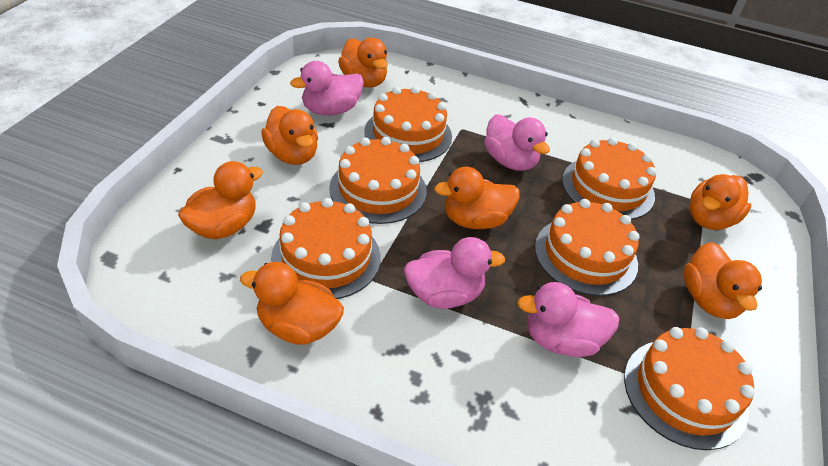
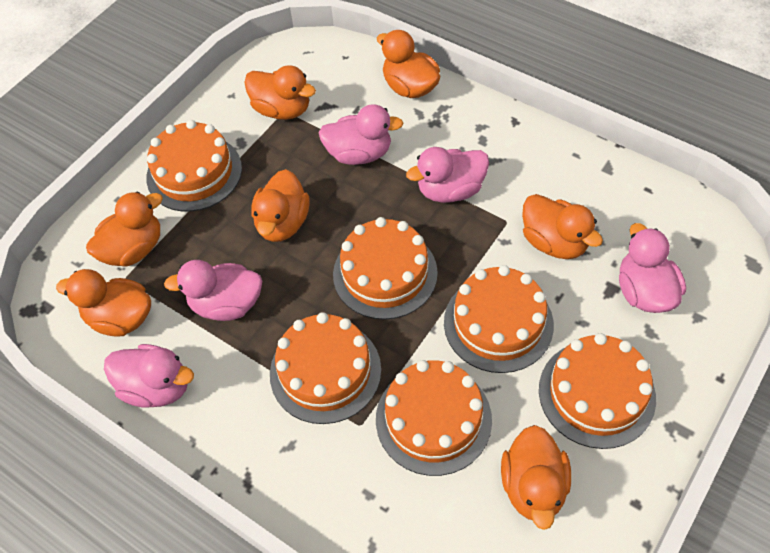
pink duck: 4 -> 5

